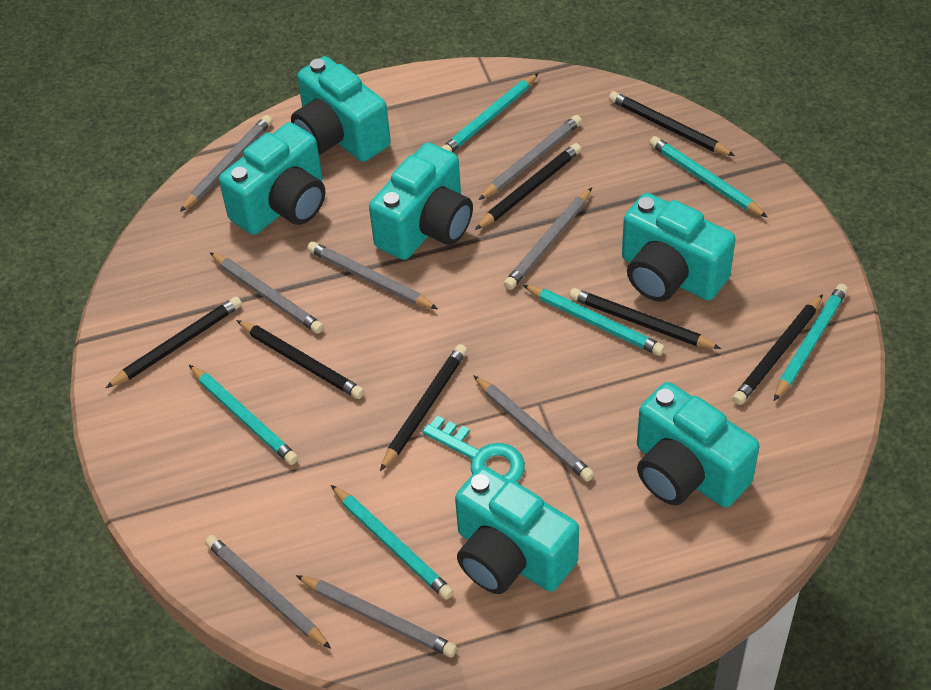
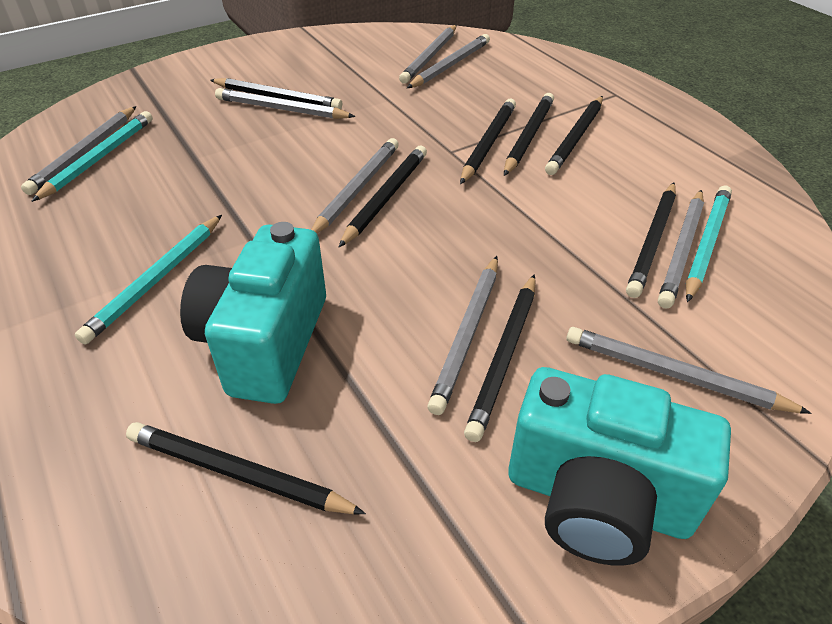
black pencil: 7 -> 8
turquoise camera: 6 -> 2
turquoise key: 1 -> 0
turquoise pencil: 6 -> 3

